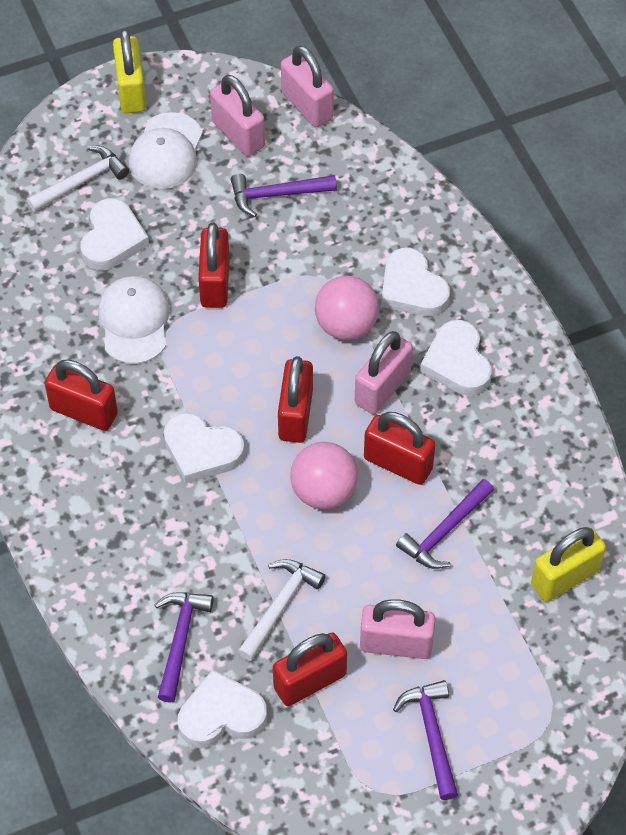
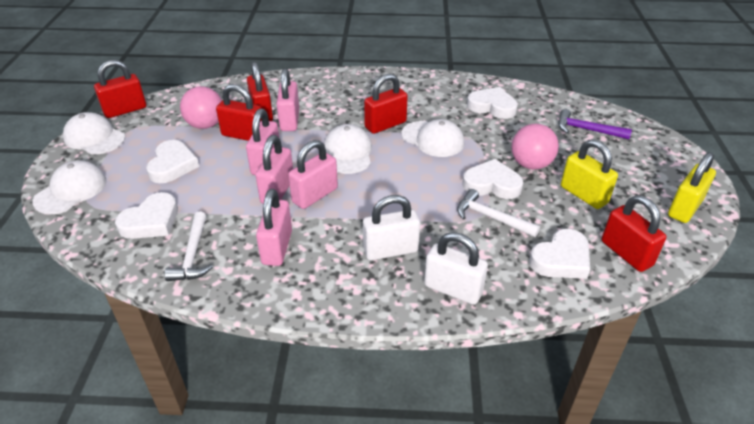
pink padlock: 4 -> 5
purple hammer: 4 -> 1
white cap: 2 -> 4
white padlock: 0 -> 2

